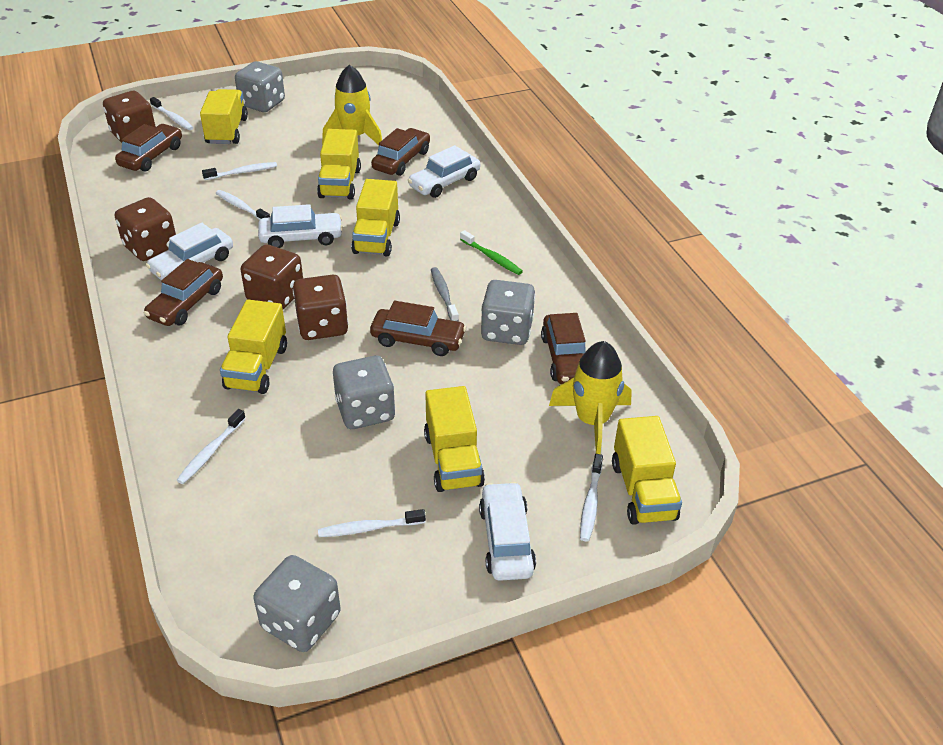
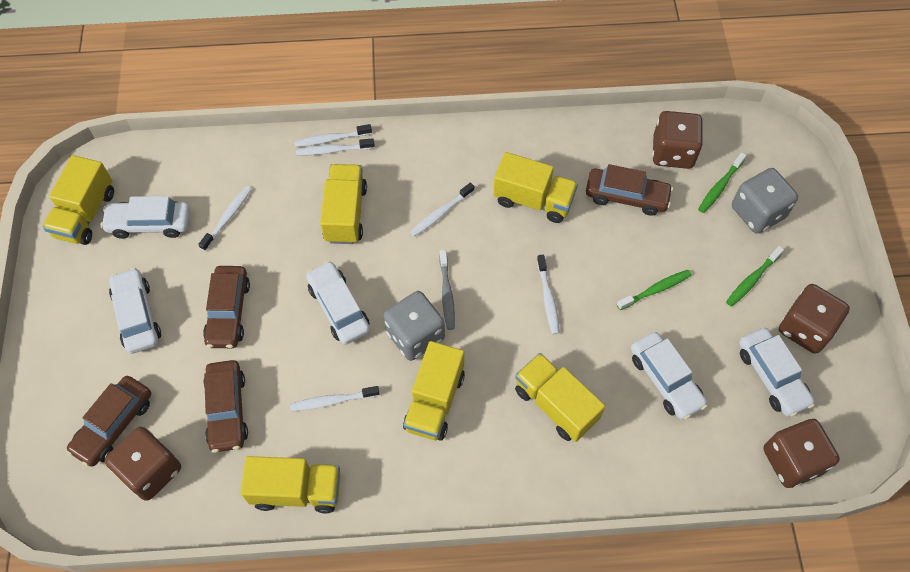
brown car: 5 -> 4
green toothbrush: 1 -> 3
grey dice: 4 -> 2
white car: 4 -> 5
yellow rocket: 2 -> 0

